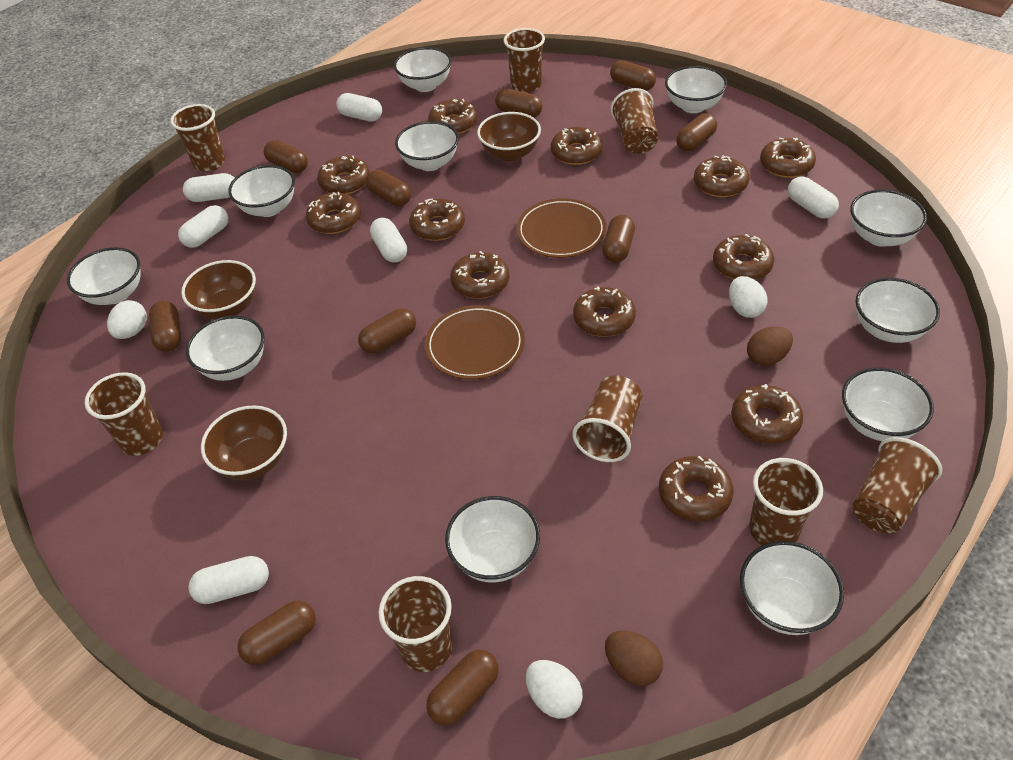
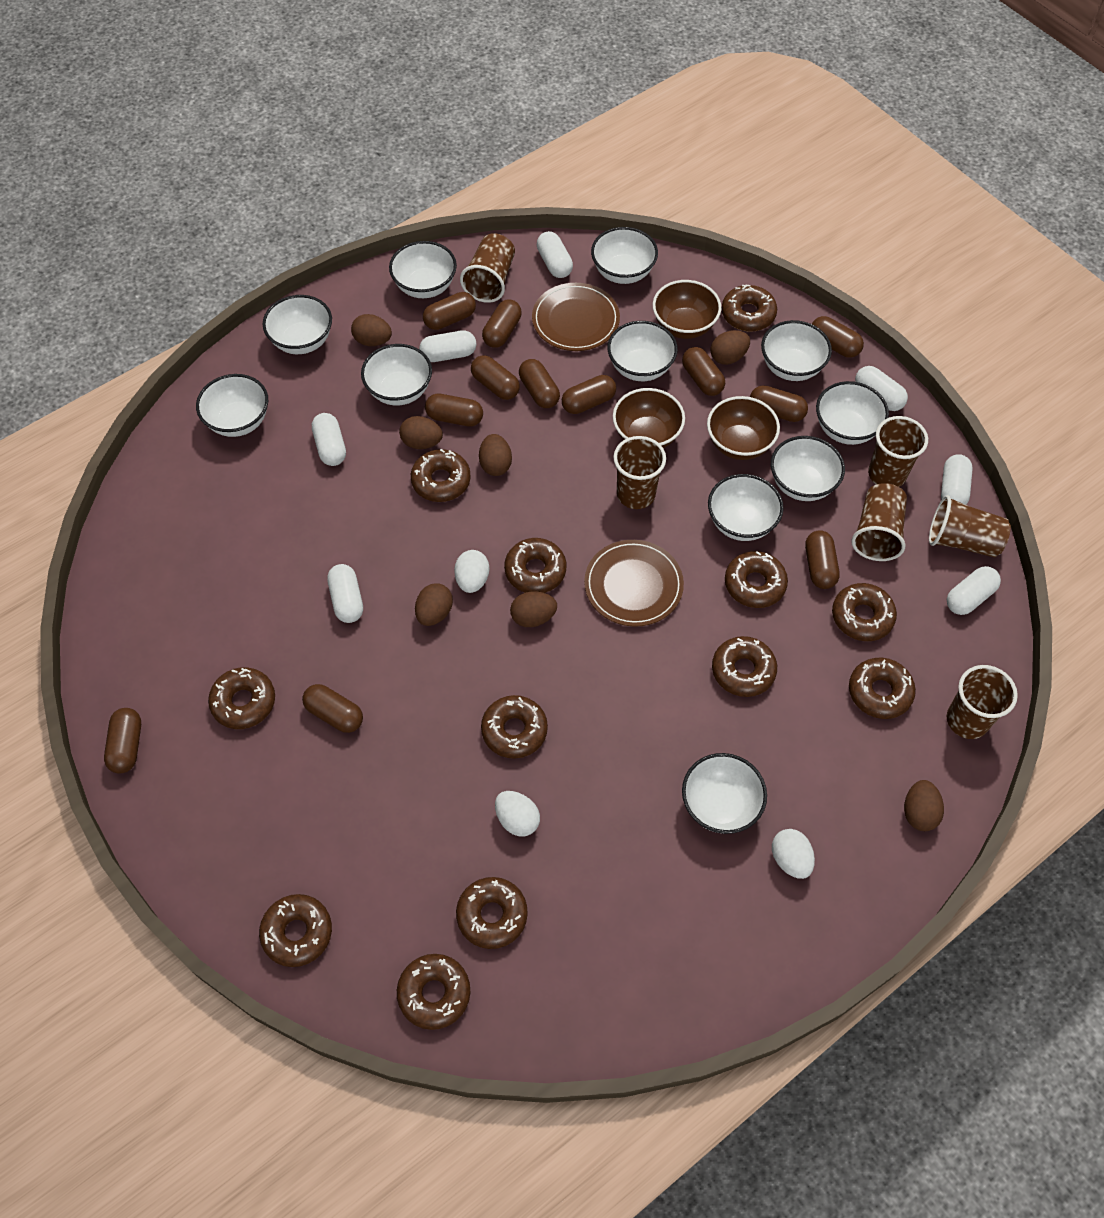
brown capsule: 10 -> 12
brown cup: 8 -> 6
brown egg: 2 -> 7
white capsule: 6 -> 7

